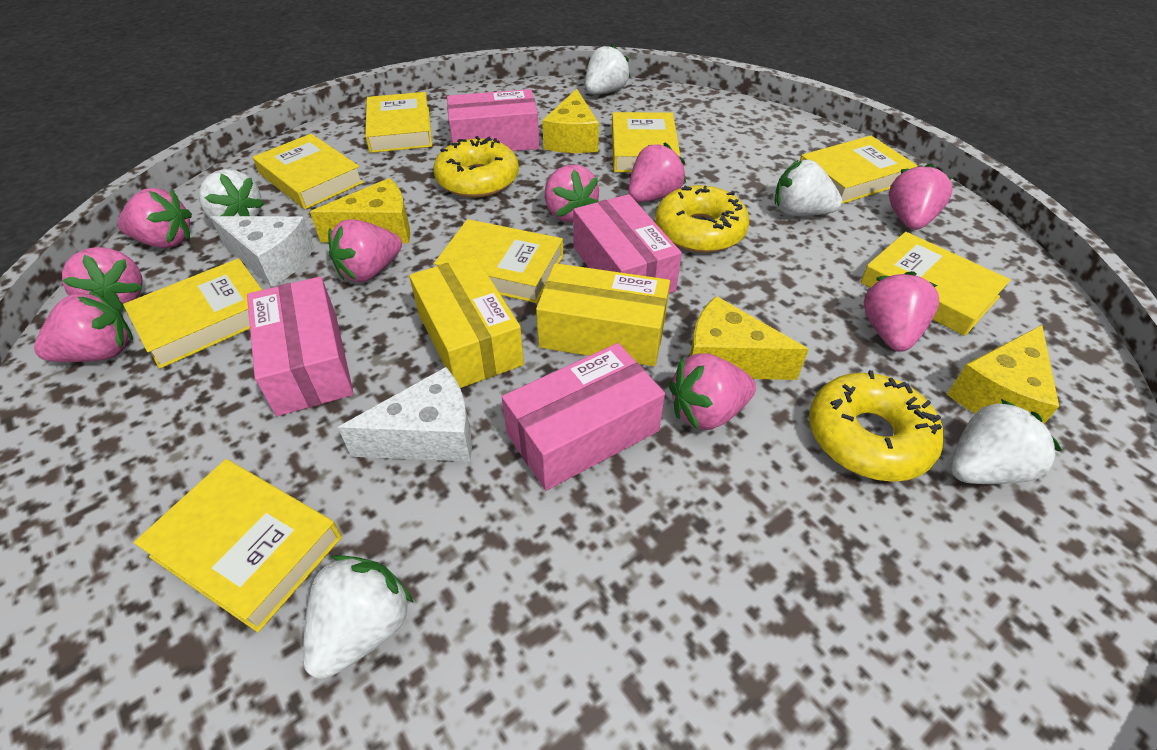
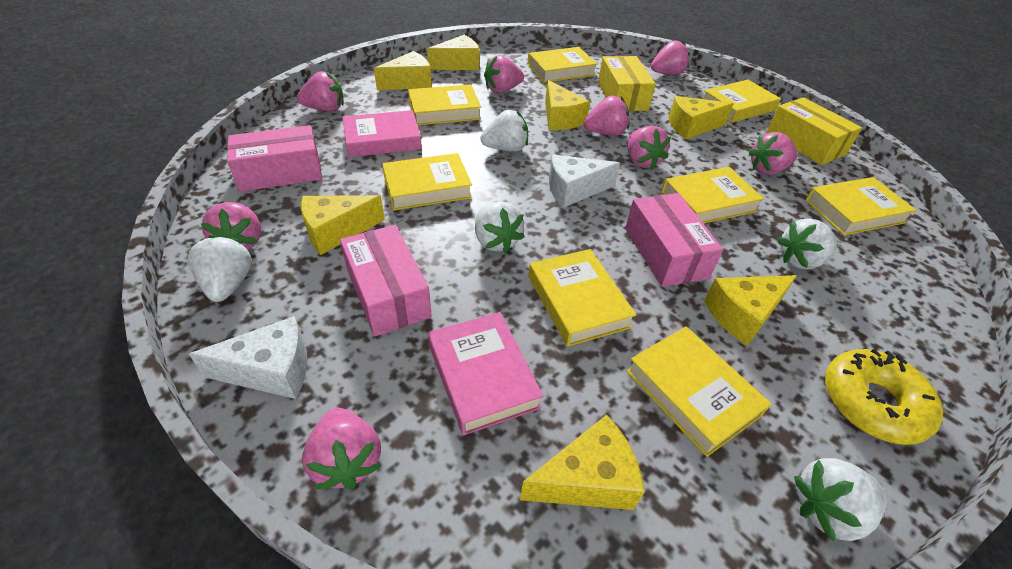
pink book: 0 -> 2
pink box: 4 -> 3
pink strawberry: 9 -> 8
yellow cheese: 4 -> 7
yellow donut: 3 -> 1

